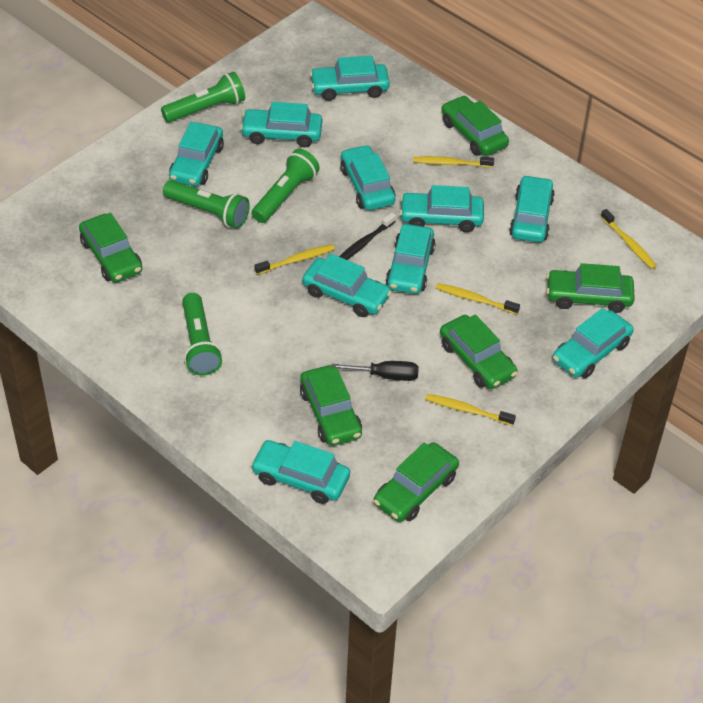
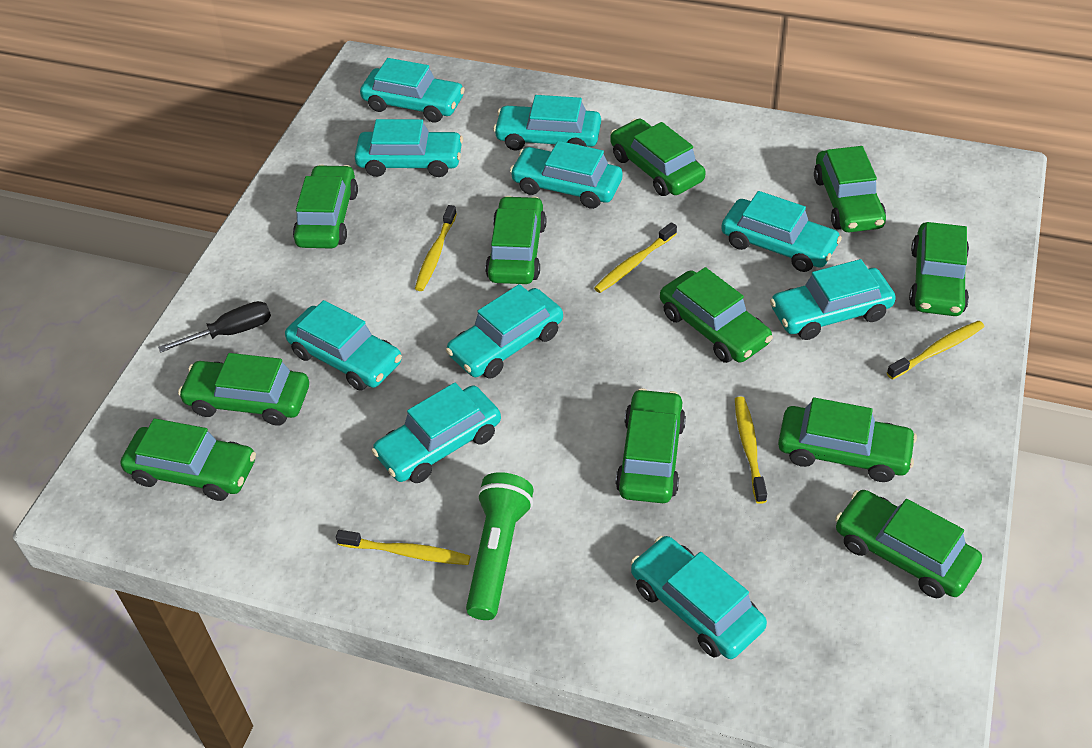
black toothbrush: 1 -> 0
green car: 6 -> 11
green flashlight: 4 -> 1

